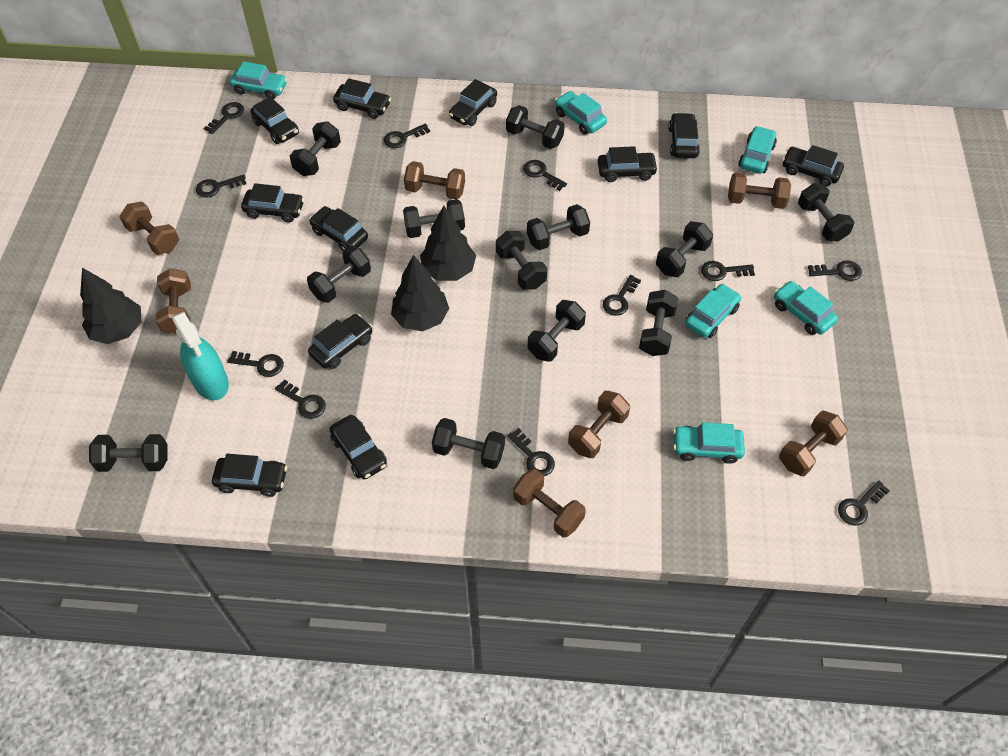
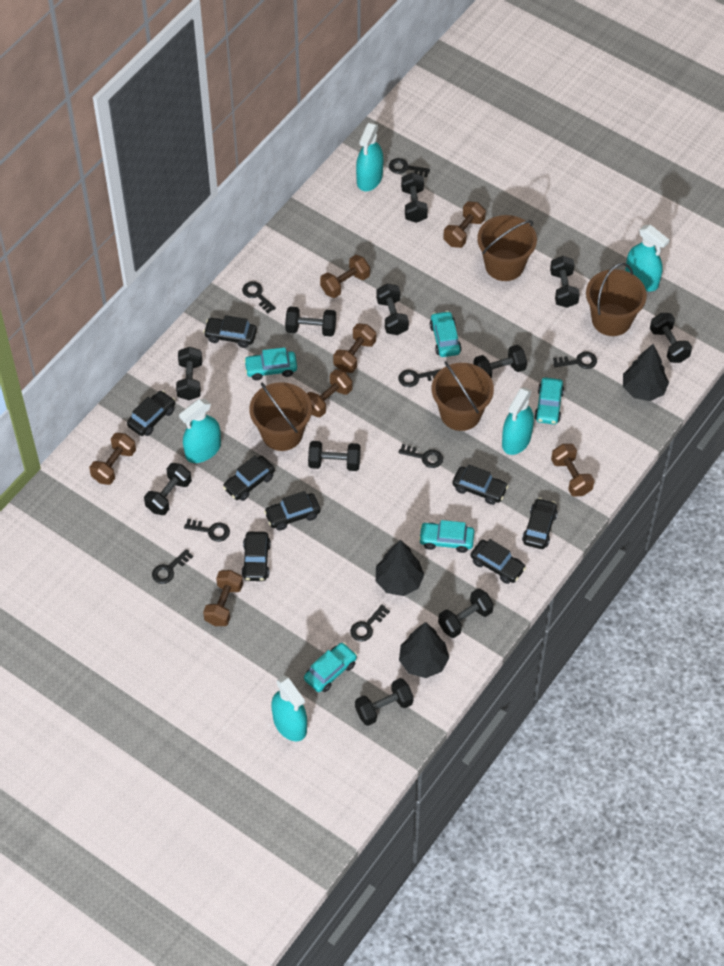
black car: 11 -> 8
black dumbbell: 12 -> 11
black key: 11 -> 8
brown bucket: 0 -> 4
turquoise car: 6 -> 5
turquoise spray bottle: 1 -> 5

